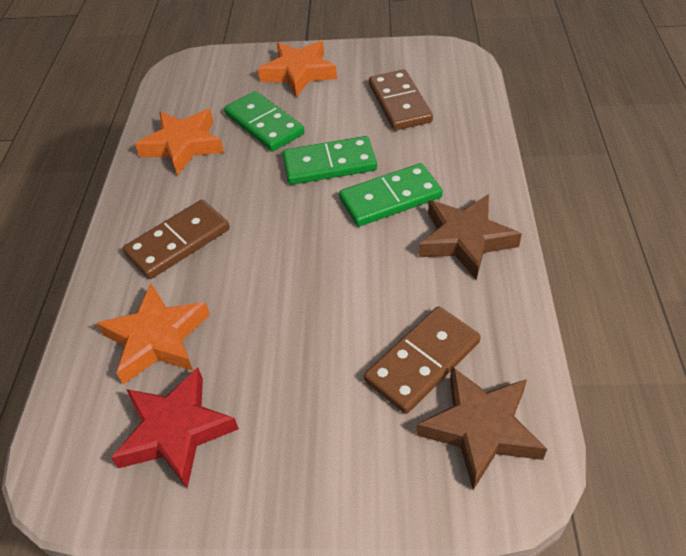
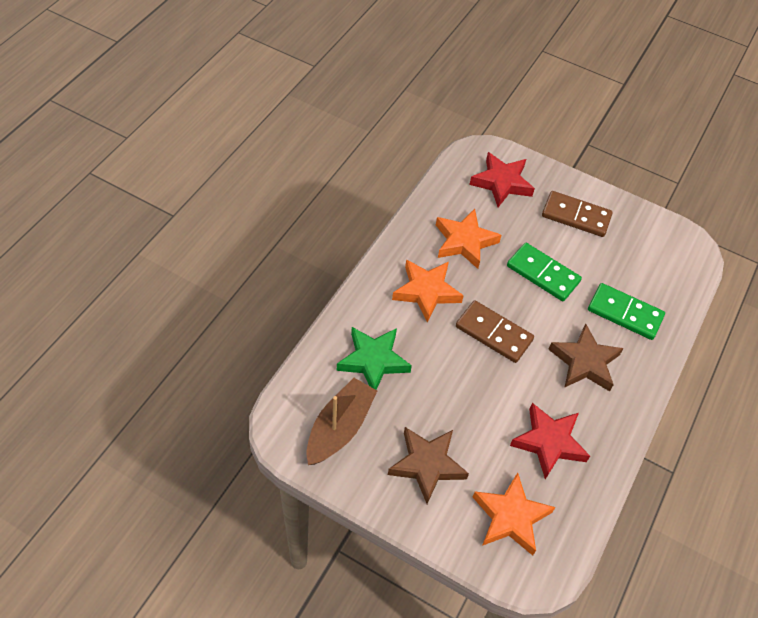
brown boat: 0 -> 1
brown domino: 3 -> 2
green domino: 3 -> 2
green star: 0 -> 1
red star: 1 -> 2

